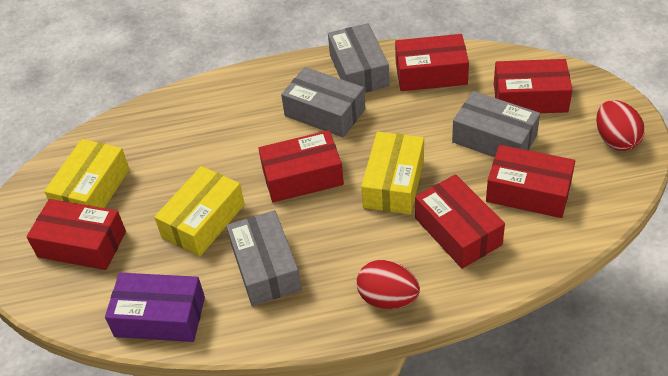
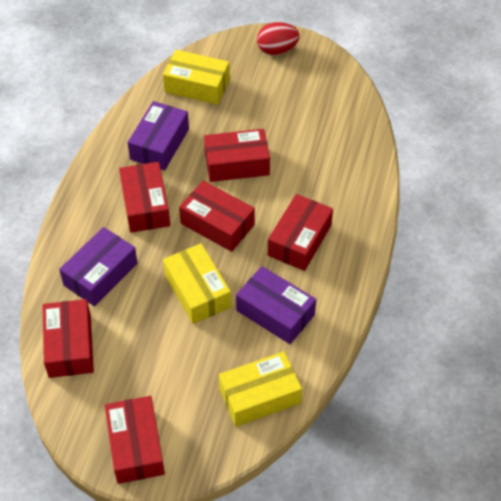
grey box: 4 -> 0
purple box: 1 -> 3
red egg: 2 -> 1

